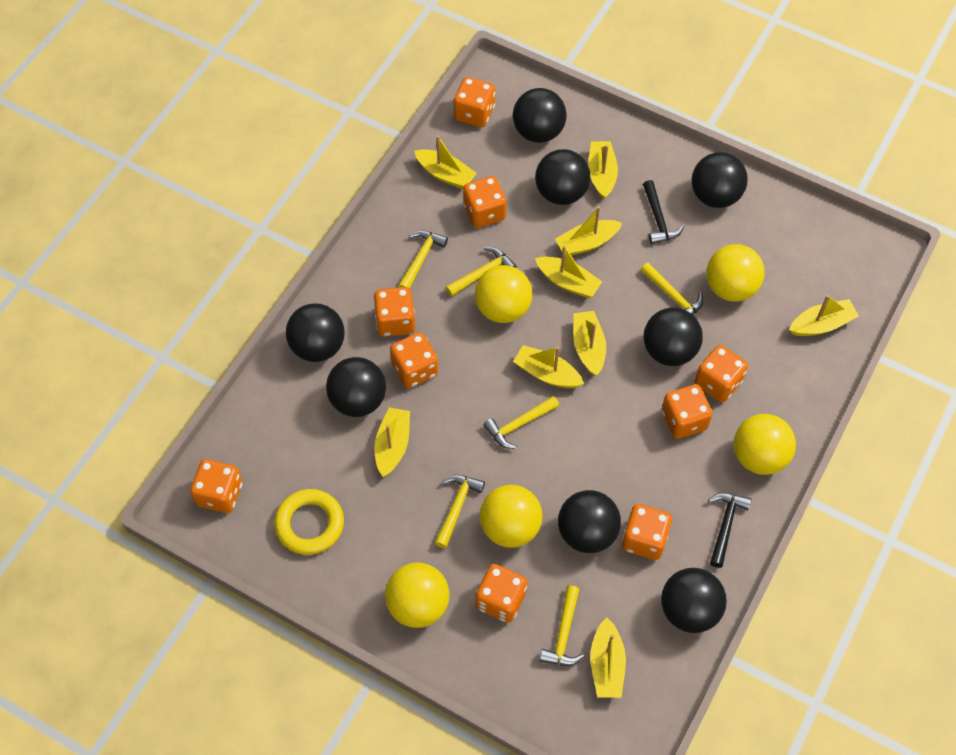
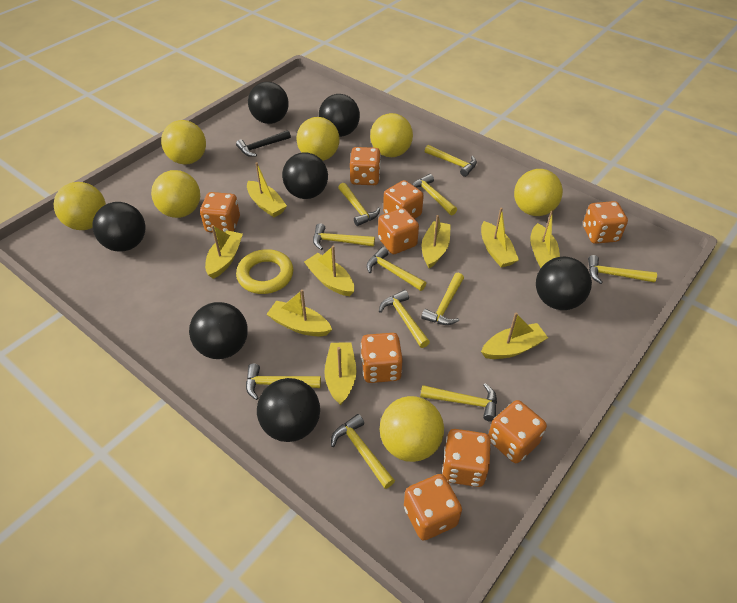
black ball: 8 -> 7
black hammer: 2 -> 1
yellow ball: 5 -> 7
yellow hammer: 6 -> 11

